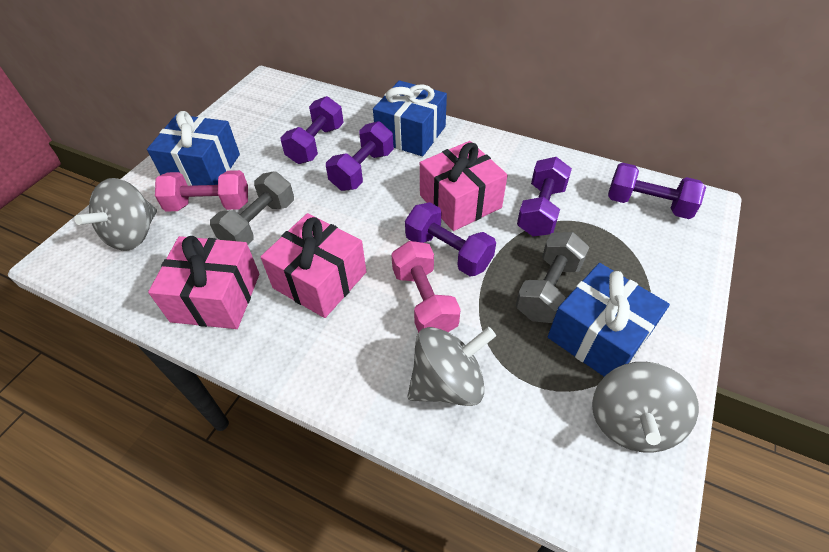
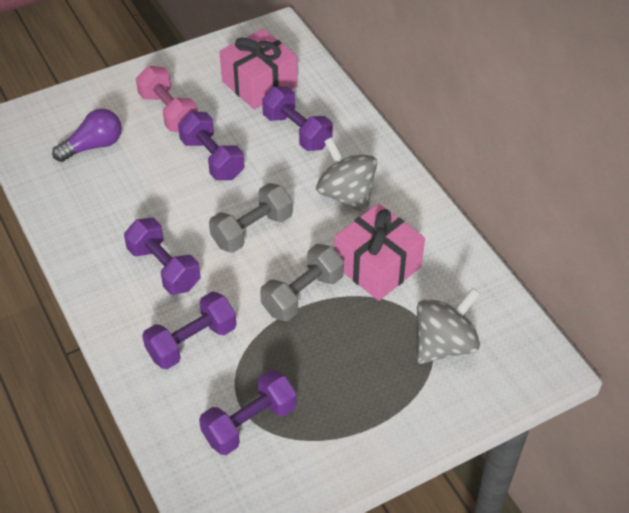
blue gift: 3 -> 0
grey spinning top: 3 -> 2
pink dumbbell: 2 -> 1
pink gift: 3 -> 2
purple light bulb: 0 -> 1

